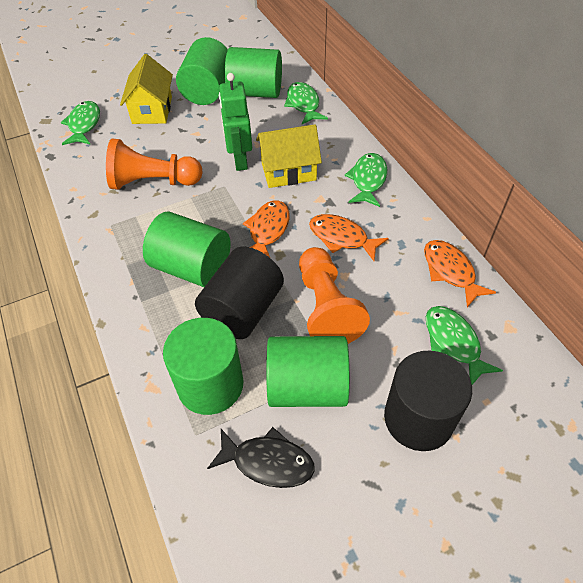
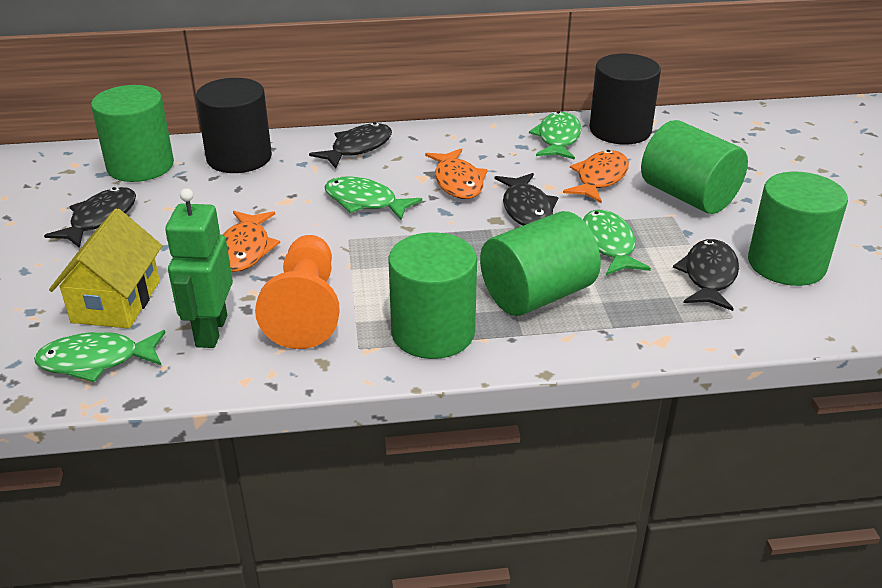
black fish: 1 -> 4
orange pawn: 2 -> 1
yellow house: 2 -> 1

